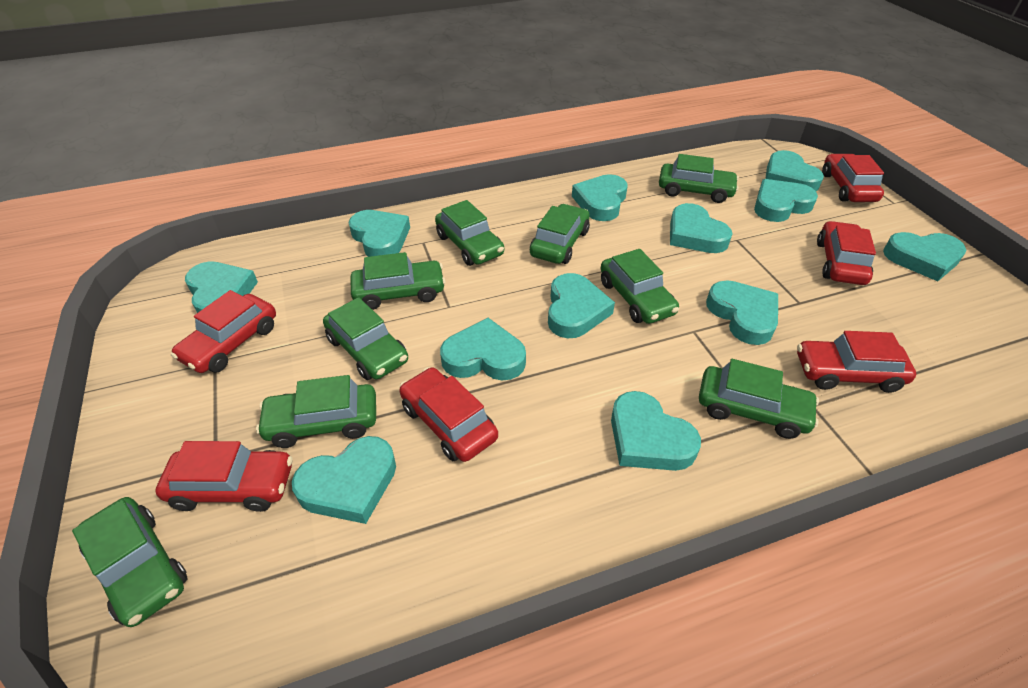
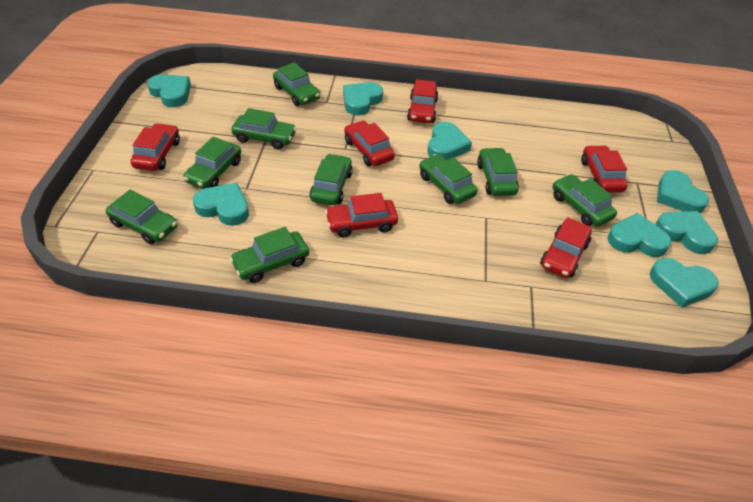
turquoise heart: 12 -> 8

